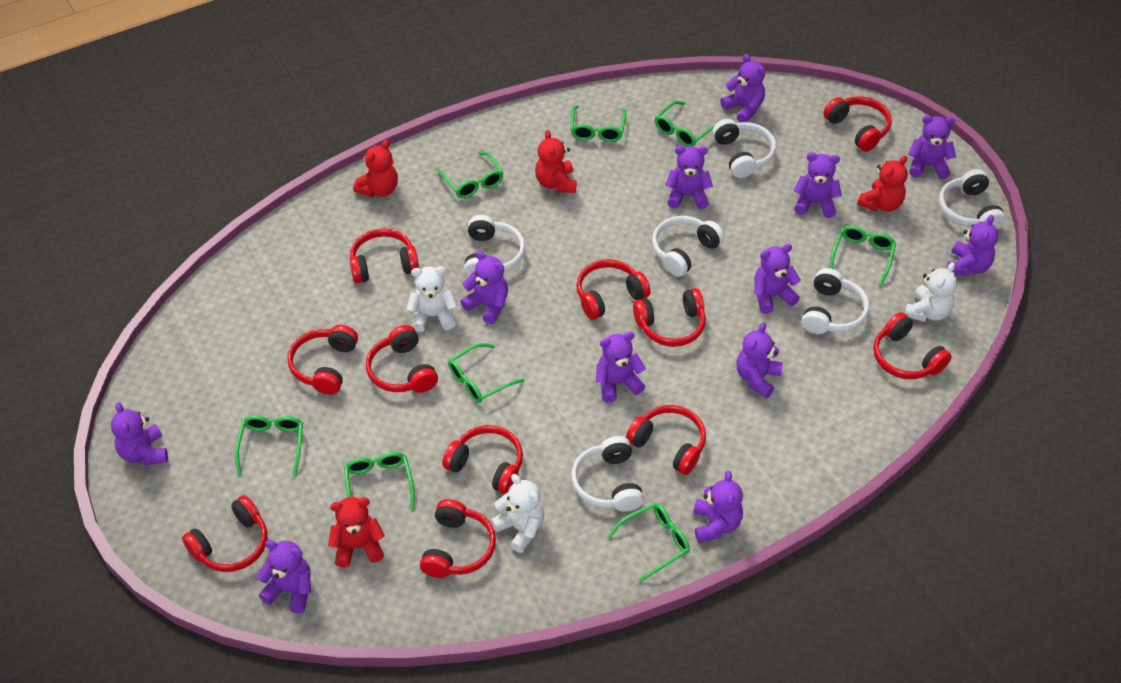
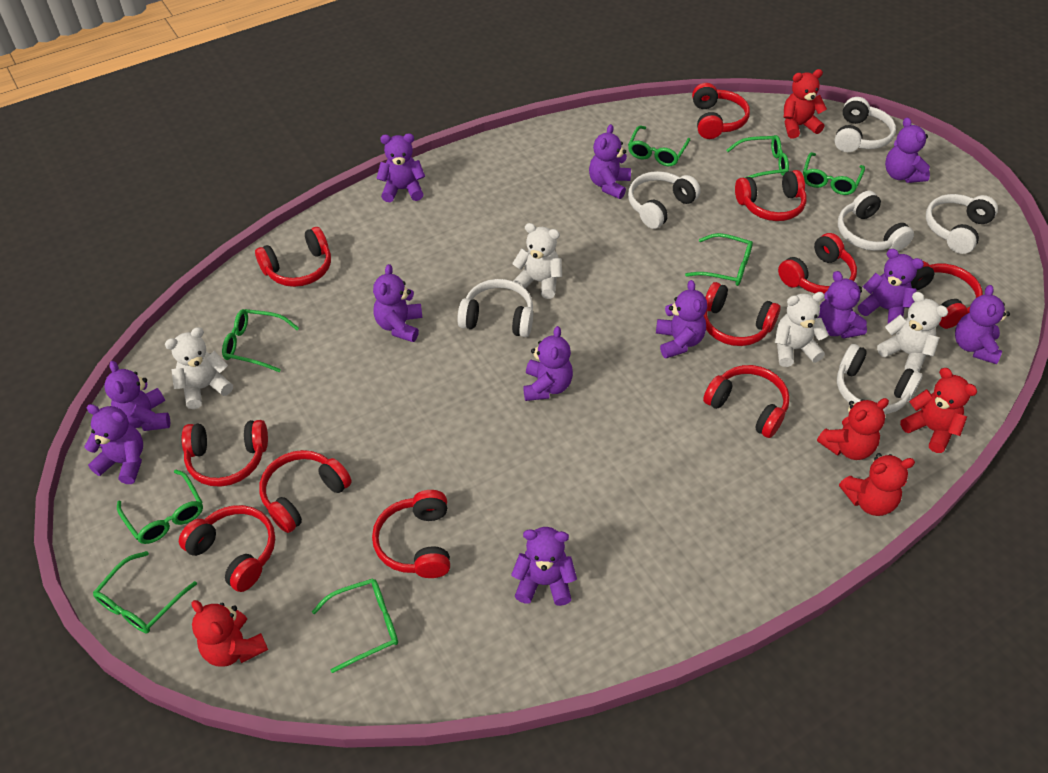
red teddy bear: 4 -> 5
white teddy bear: 3 -> 4

